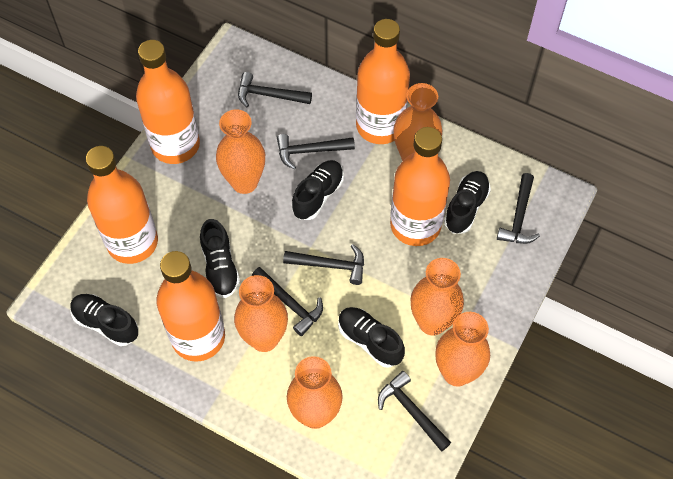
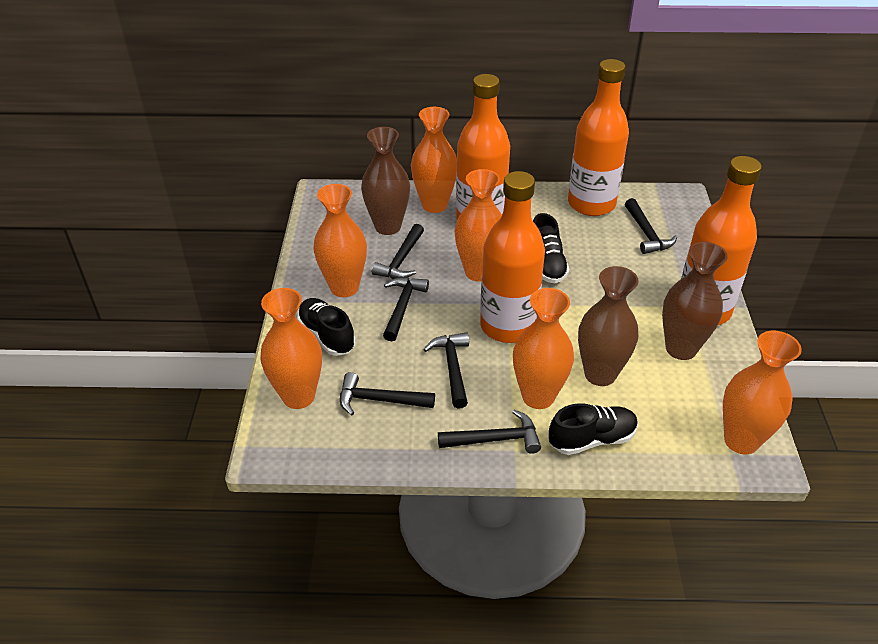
black shoe: 5 -> 3
brown vase: 0 -> 3
orange bottle: 5 -> 4

